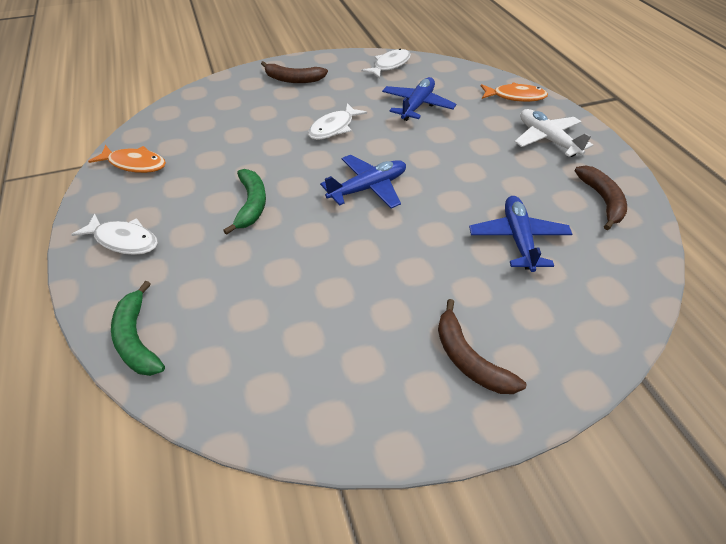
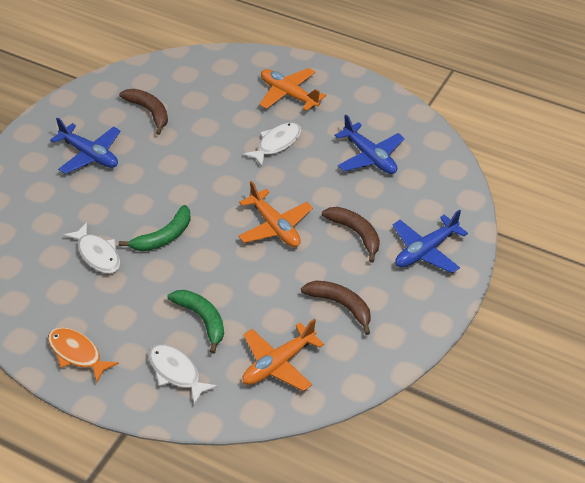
orange fish: 2 -> 1
orange plane: 0 -> 3
white plane: 1 -> 0

